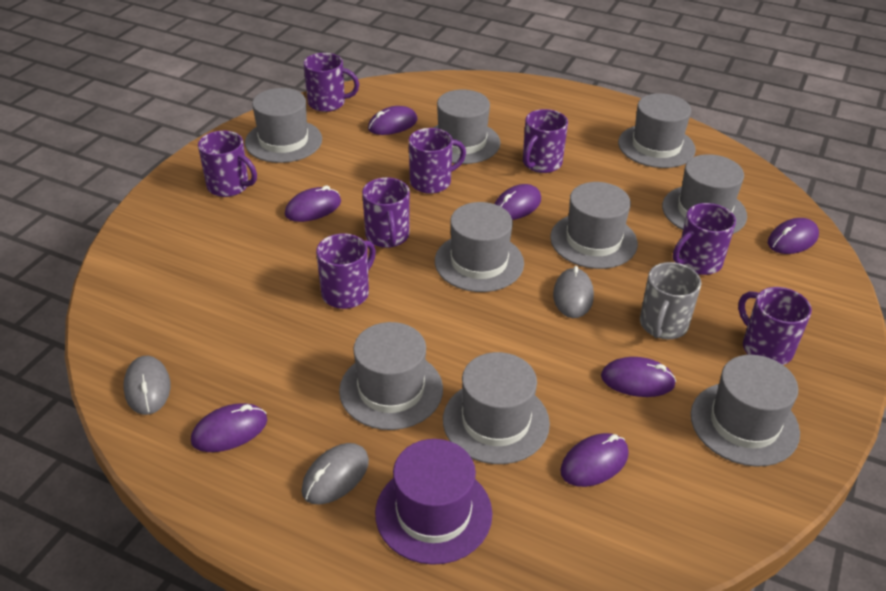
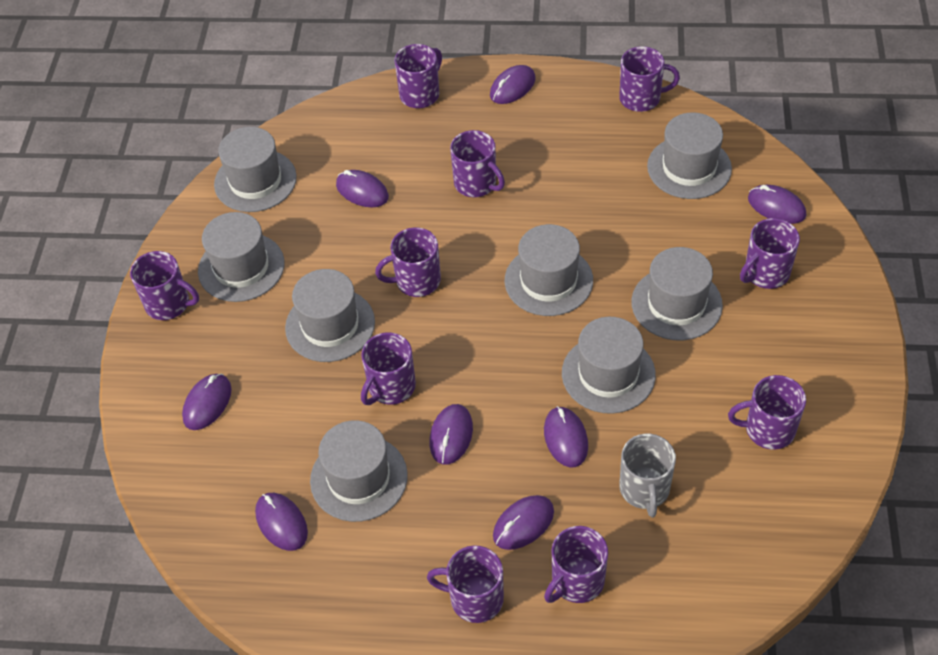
grey hat: 9 -> 8
grey mouse: 3 -> 0
purple hat: 1 -> 0
purple mouse: 7 -> 8
purple mug: 8 -> 10

